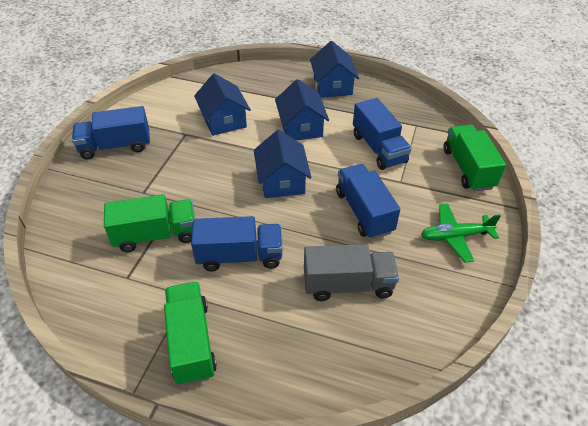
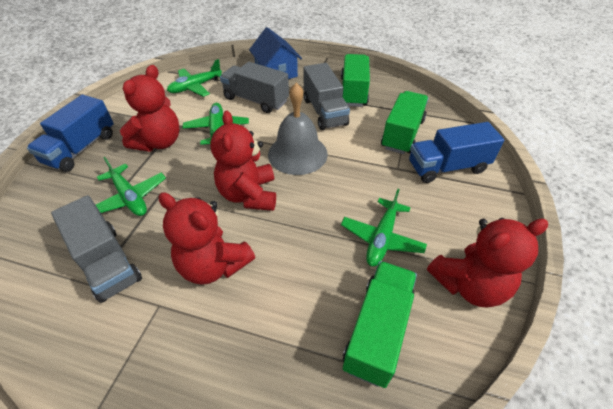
blue house: 4 -> 1
blue truck: 4 -> 2
green plane: 1 -> 4
grey bell: 0 -> 1
grey truck: 1 -> 3
red teddy bear: 0 -> 4

